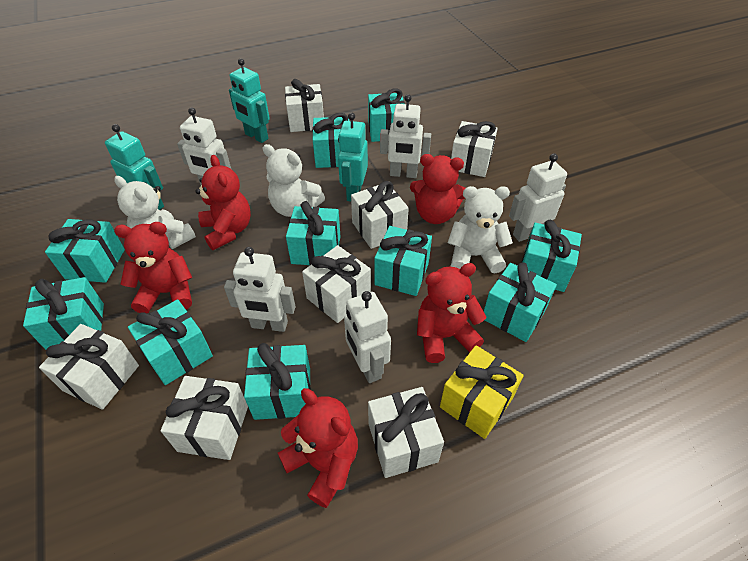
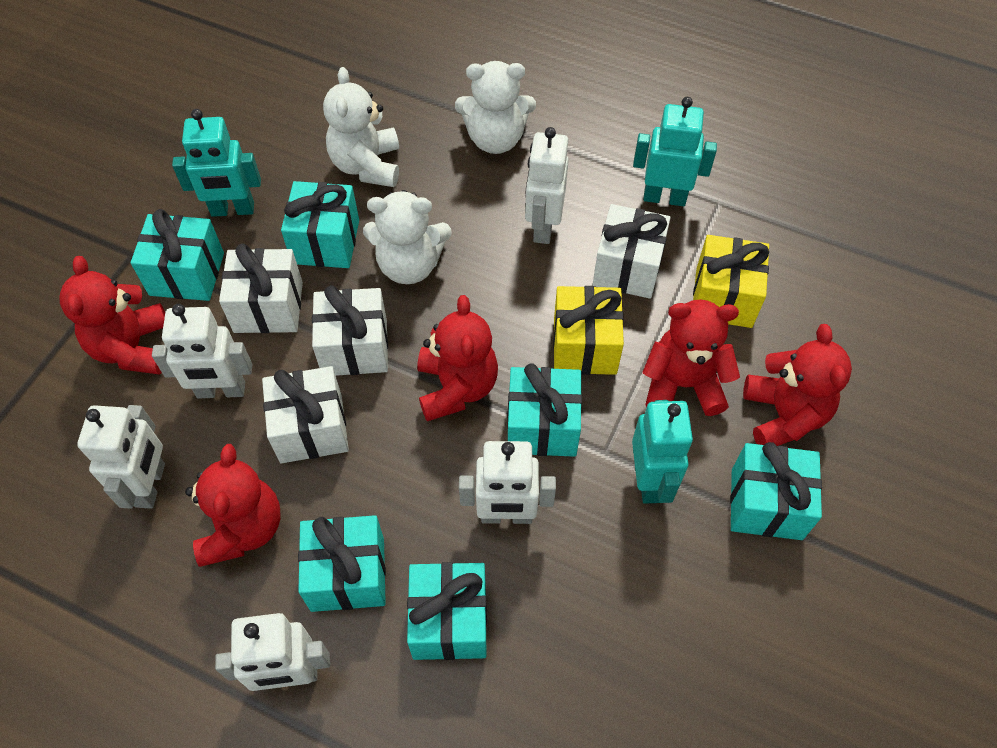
turquoise gift: 10 -> 6
white gift: 7 -> 4
yellow gift: 1 -> 2

